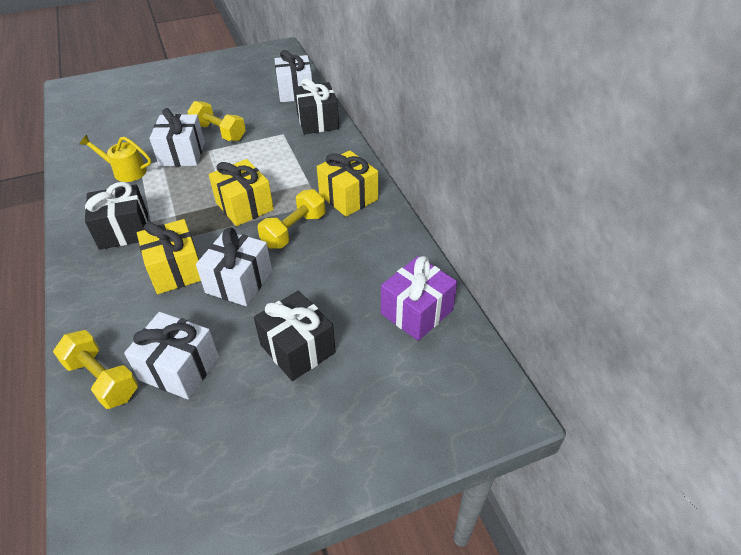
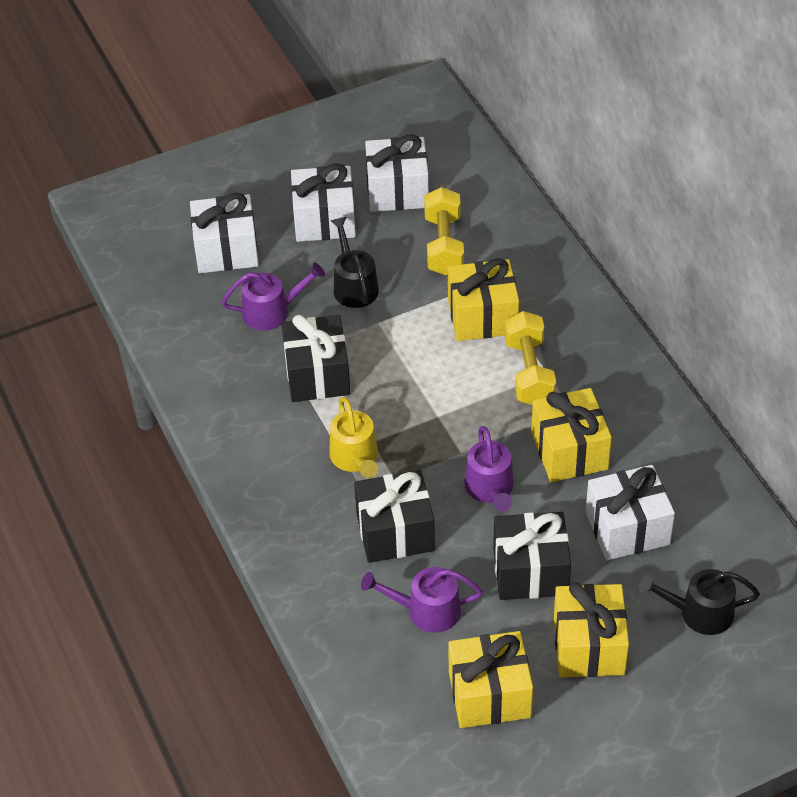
black watering can: 0 -> 2
purple gift: 1 -> 0
purple watering can: 0 -> 3
yellow dumbbell: 3 -> 2
yellow gift: 3 -> 4

